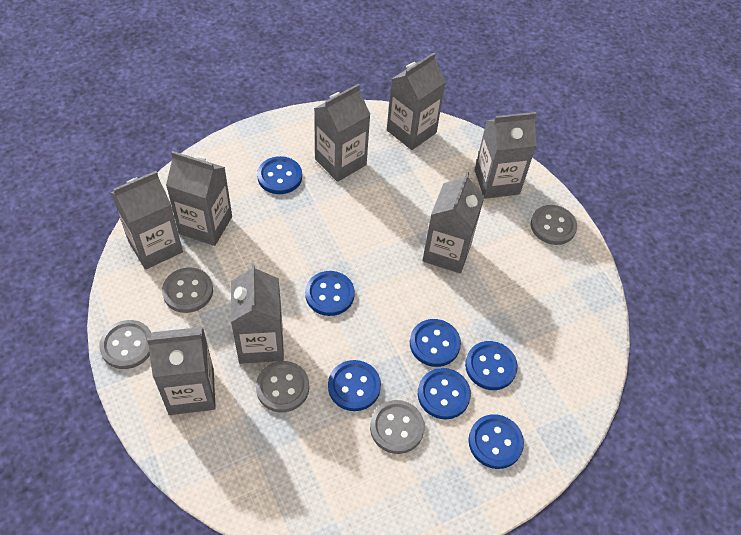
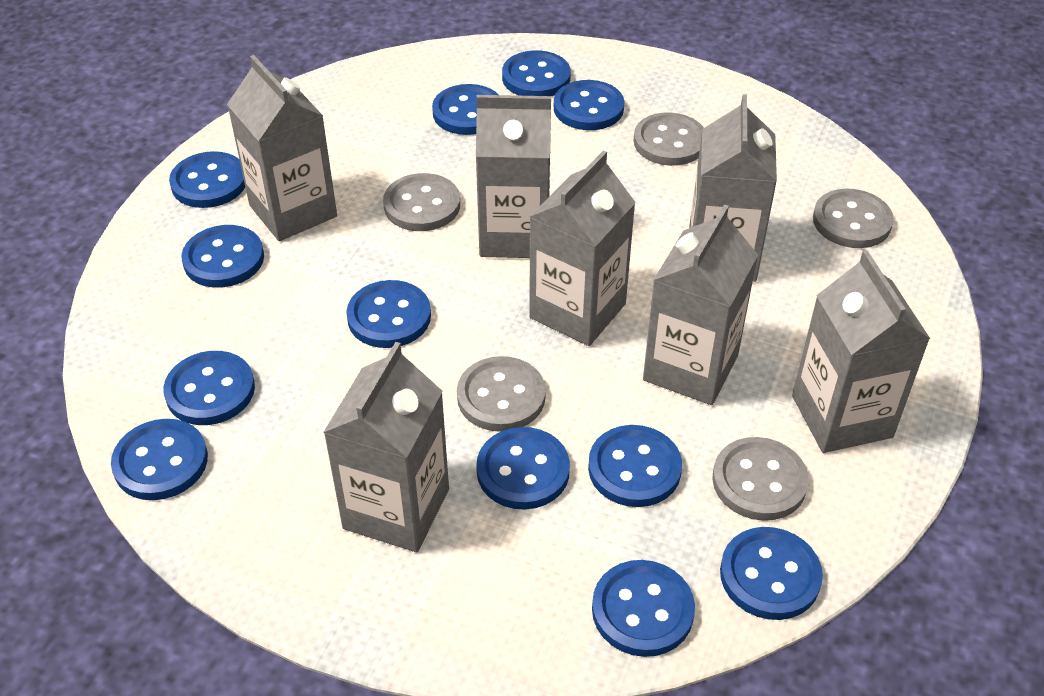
blue button: 7 -> 12
grey carton: 8 -> 7

